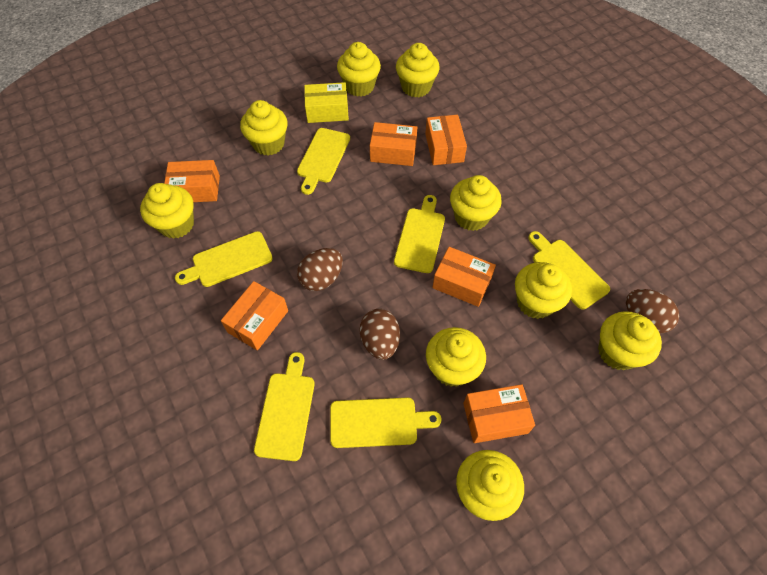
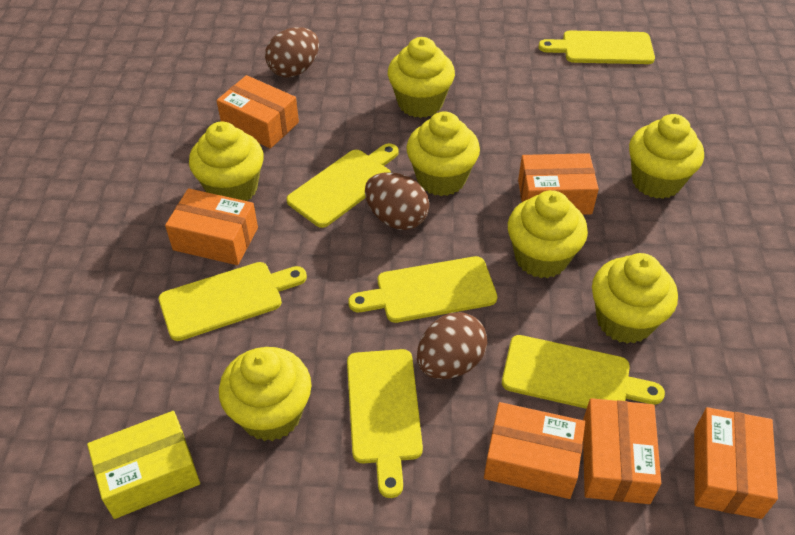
yellow cupcake: 9 -> 7

